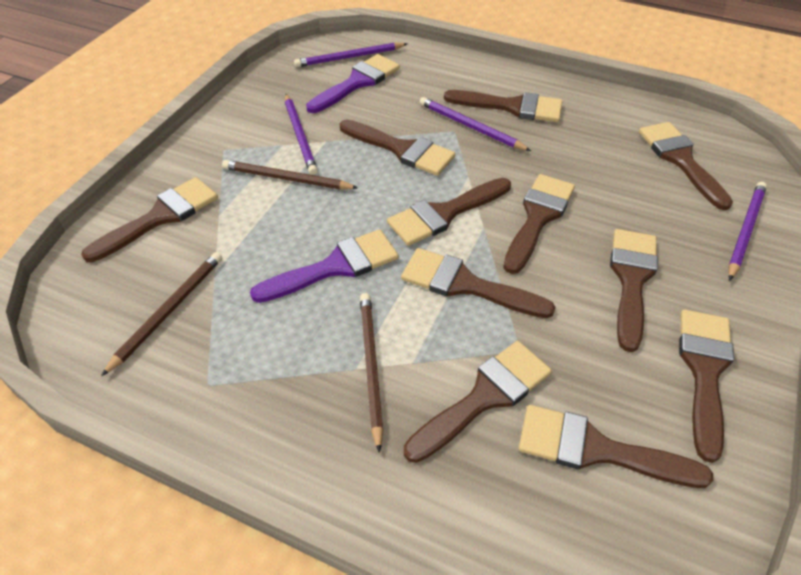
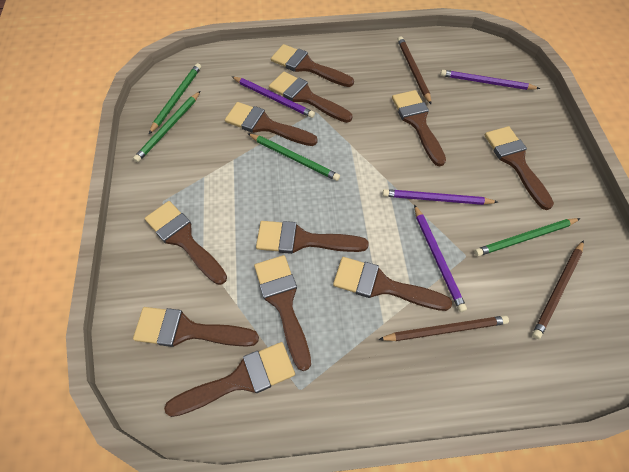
green pencil: 0 -> 4
purple brush: 2 -> 0

